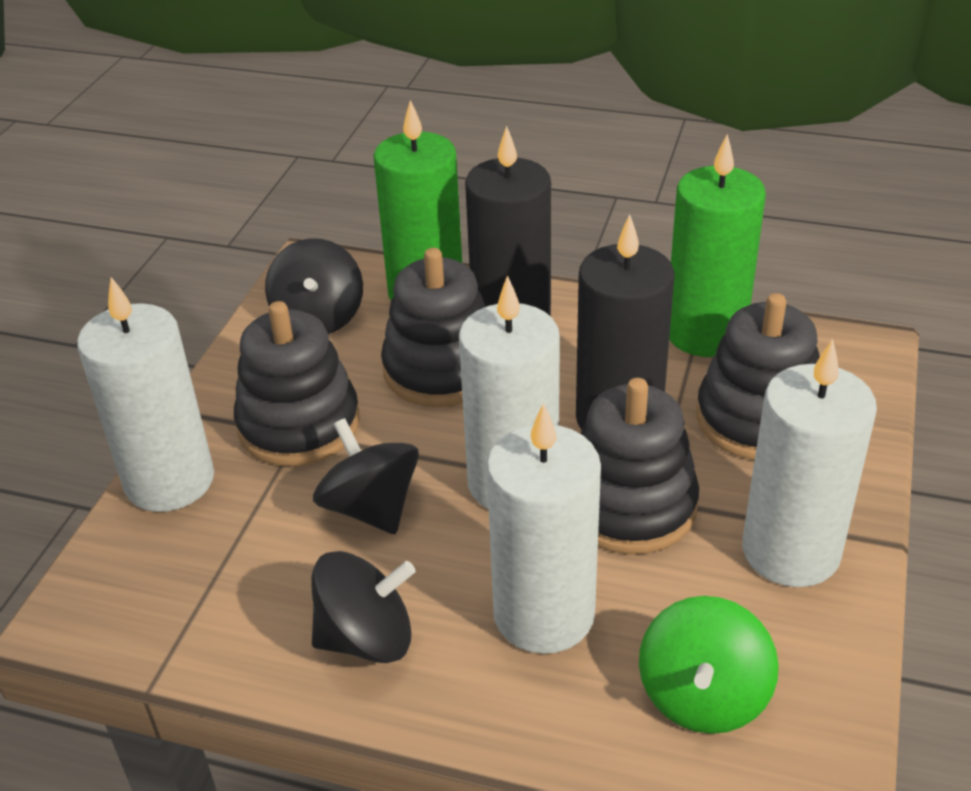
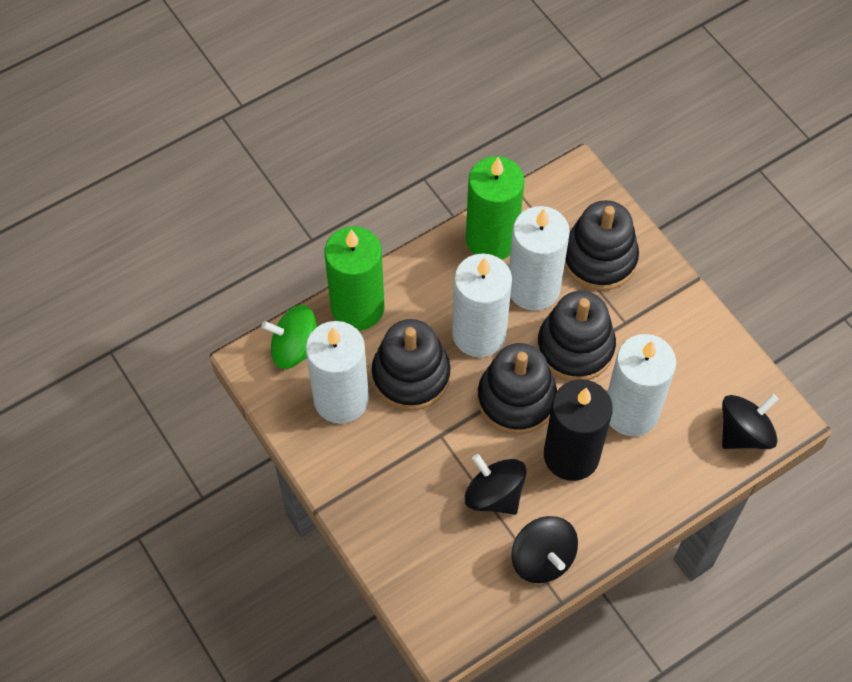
black candle: 2 -> 1

